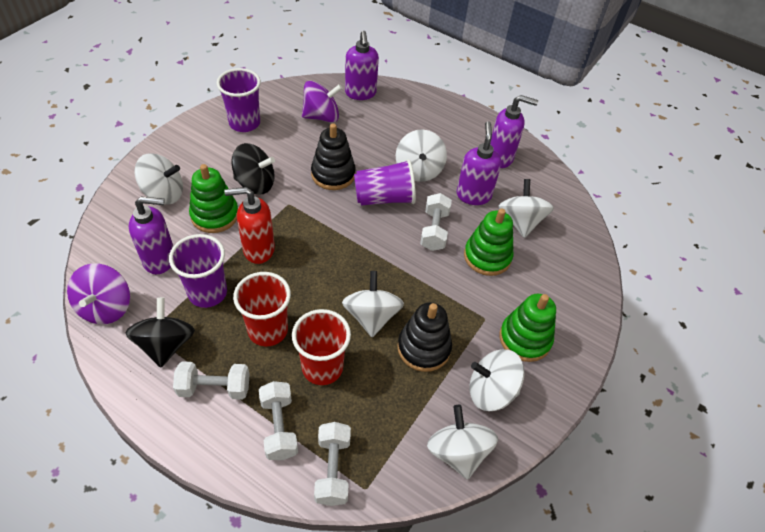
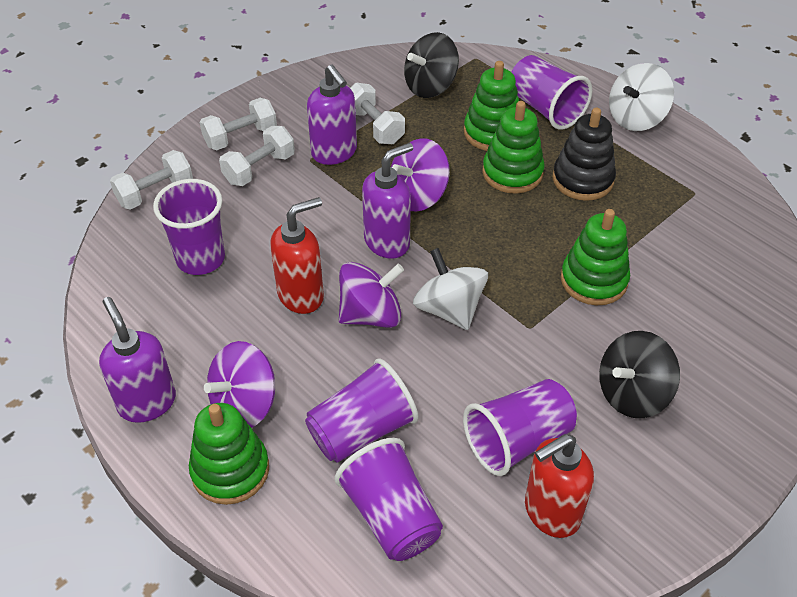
black stacking toy: 2 -> 1
green stacking toy: 3 -> 4
purple cup: 3 -> 5
purple soap dispenser: 4 -> 3
purple spinning top: 2 -> 3
red cup: 2 -> 0
red soap dispenser: 1 -> 2
white spinning top: 6 -> 2

